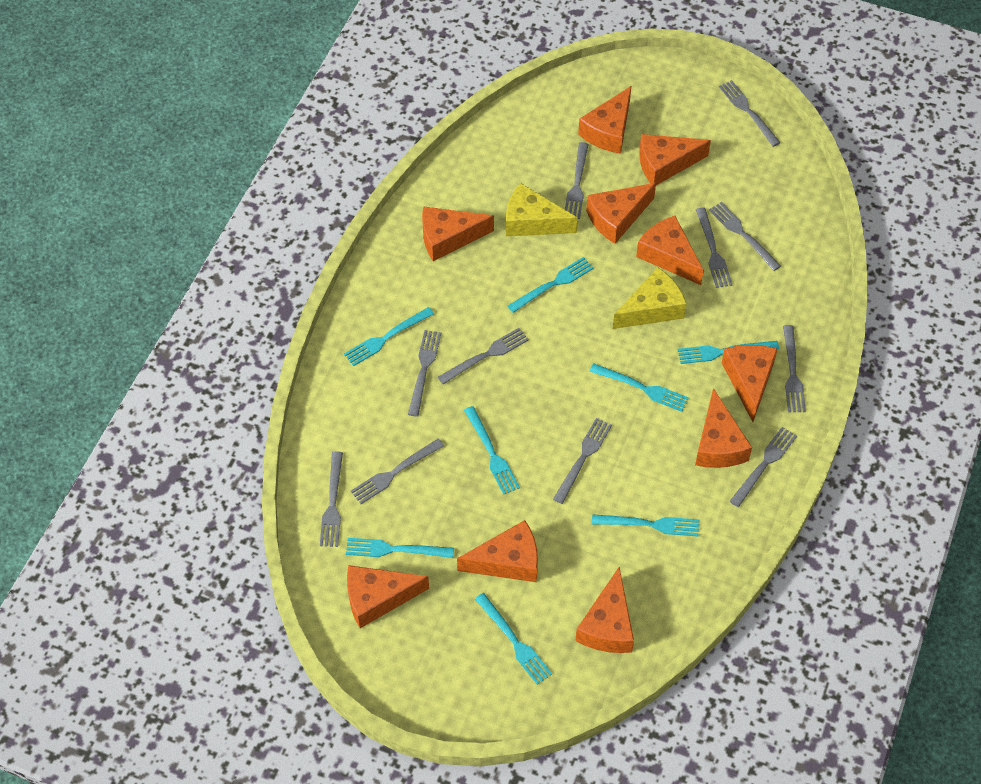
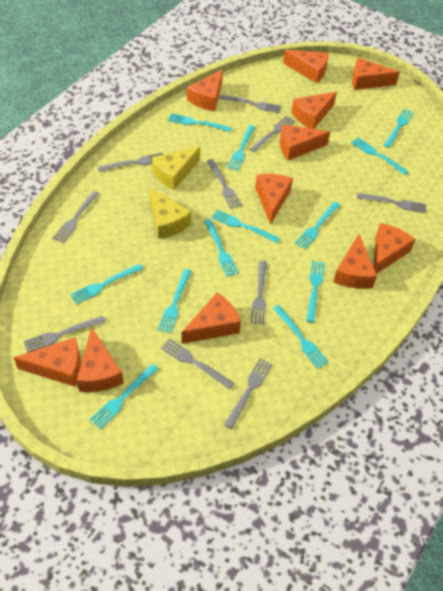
grey fork: 11 -> 10
orange cheese: 10 -> 11
turquoise fork: 8 -> 12

